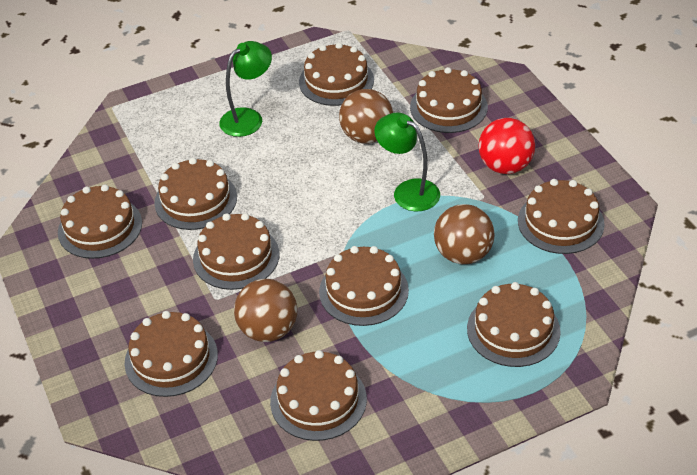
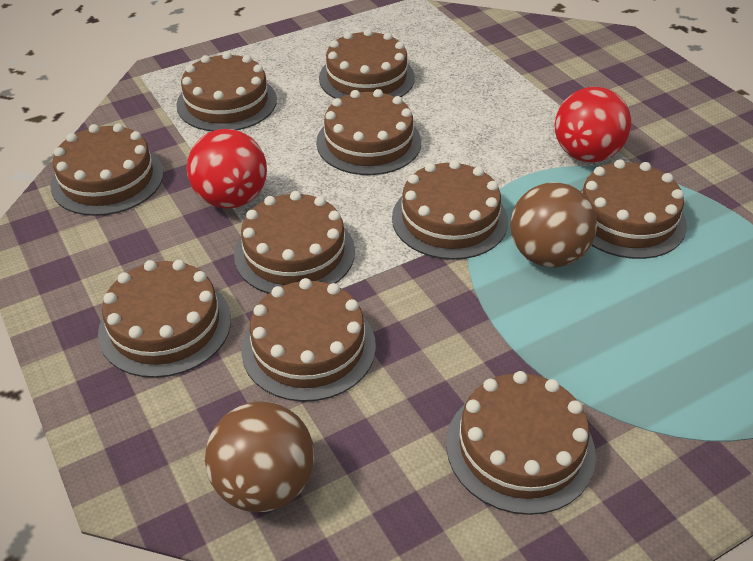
brown ball: 3 -> 2
green lamp: 2 -> 0
red ball: 1 -> 2

